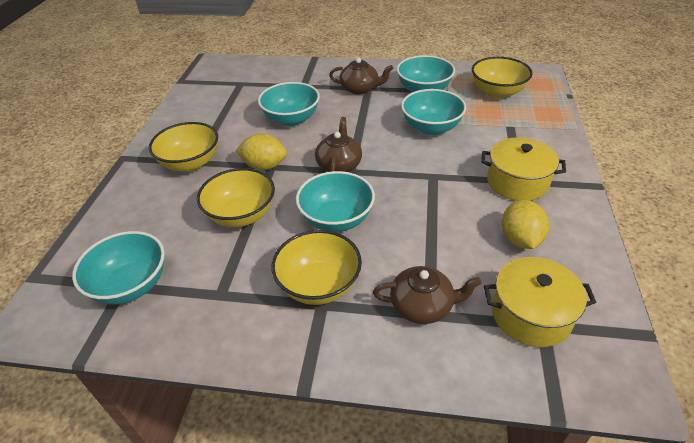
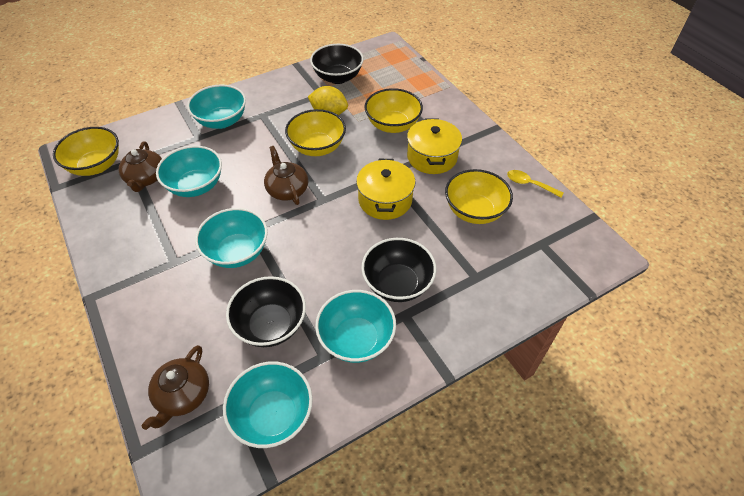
black bowl: 0 -> 3
yellow lemon: 2 -> 1
yellow spoon: 0 -> 1

